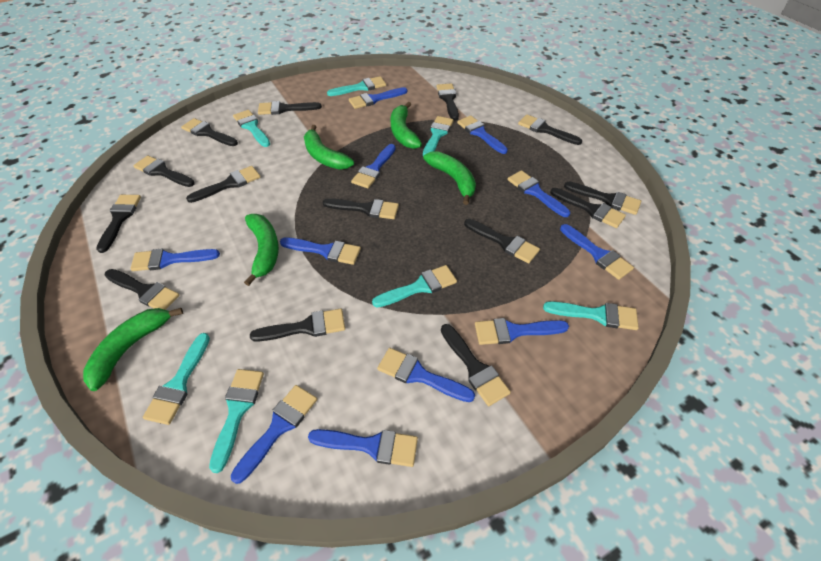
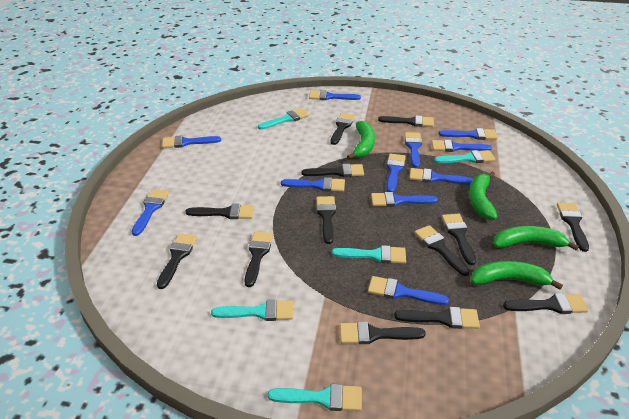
black brush: 14 -> 13
green banana: 5 -> 4
turquoise brush: 7 -> 5

